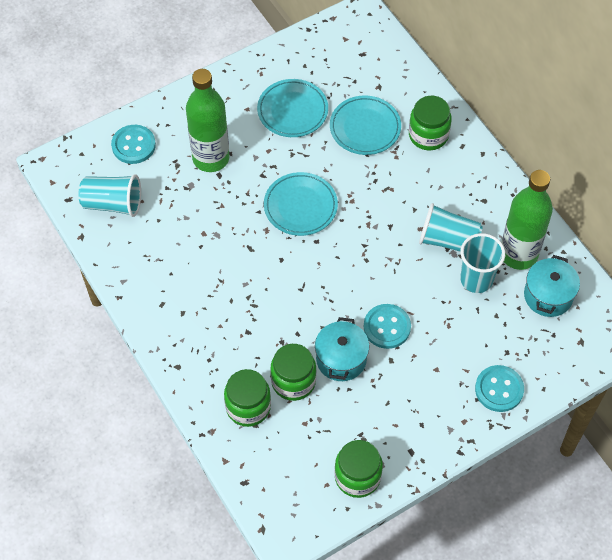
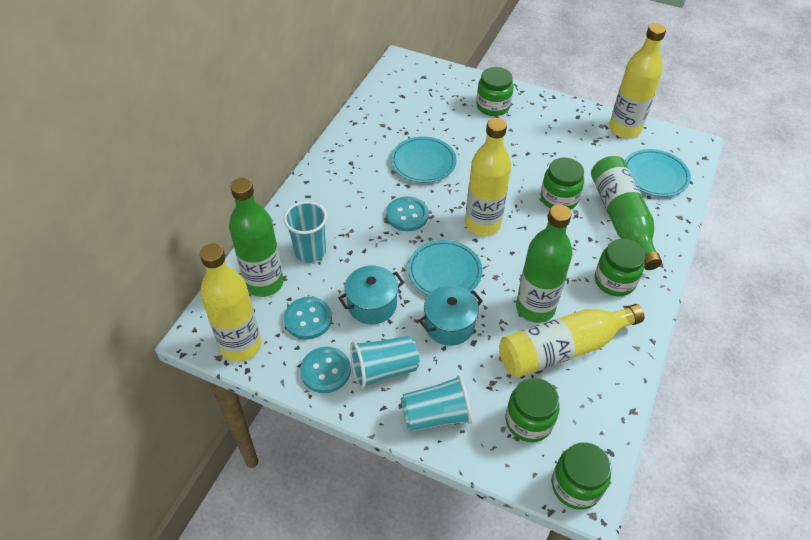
green bottle: 2 -> 3
green jar: 4 -> 5
yellow bottle: 0 -> 4

